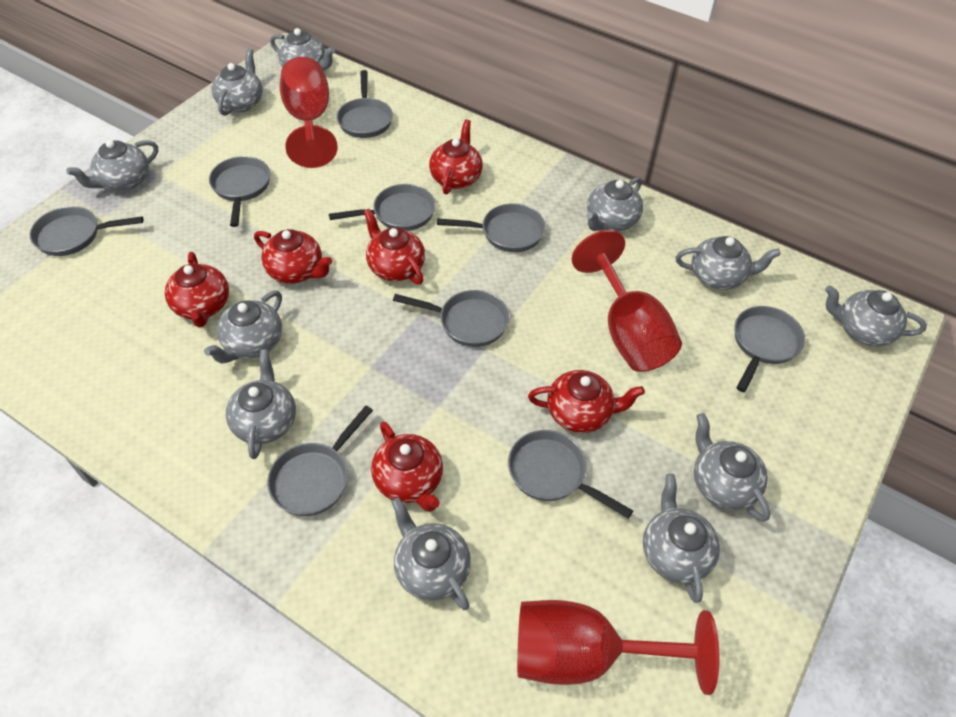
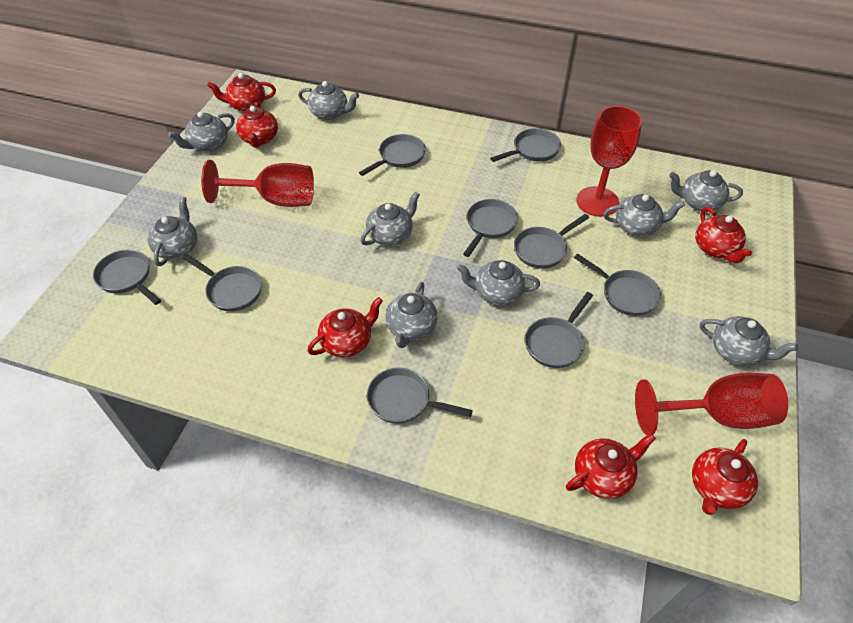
grey teapot: 11 -> 9

